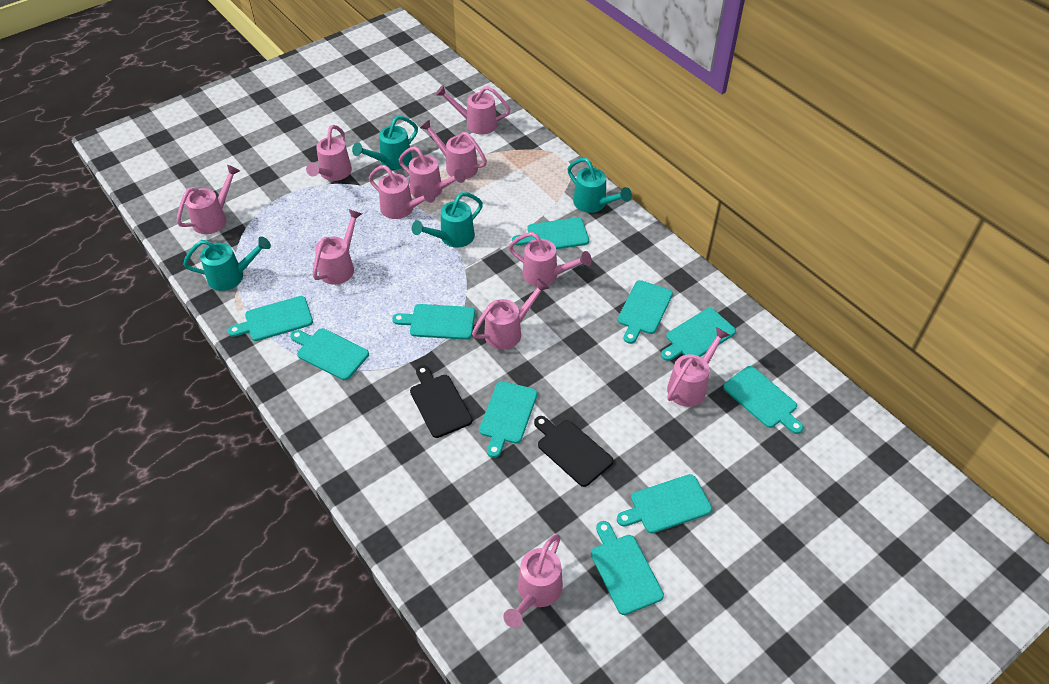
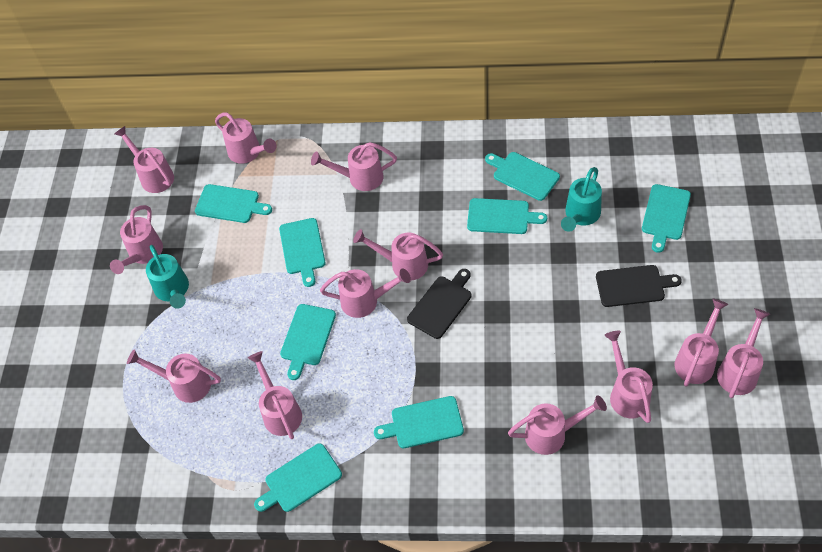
pink watering can: 11 -> 12
turquoise cutting board: 10 -> 8
turquoise watering can: 4 -> 2

